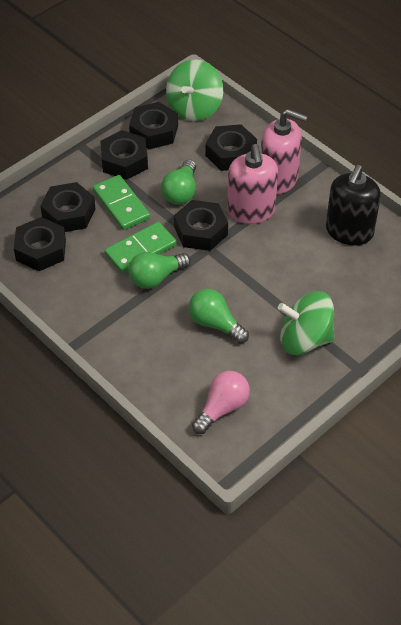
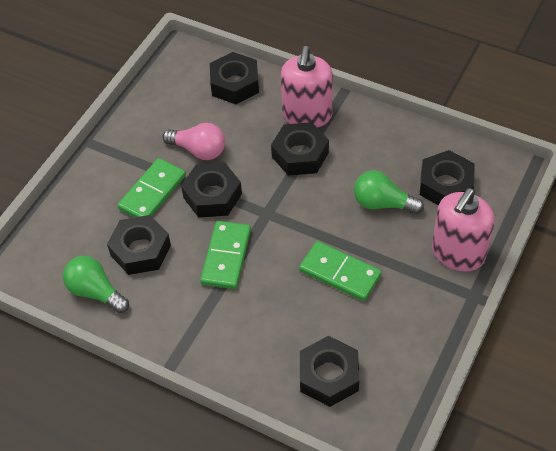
black soap dispenser: 1 -> 0
green domino: 2 -> 3
green light bulb: 3 -> 2
green spinning top: 2 -> 0

